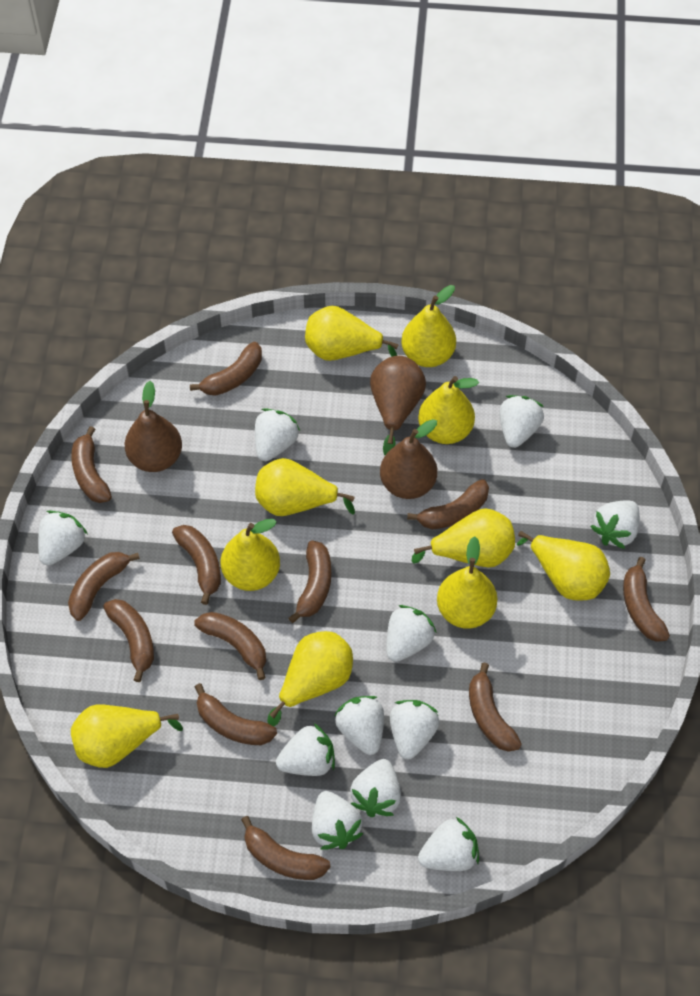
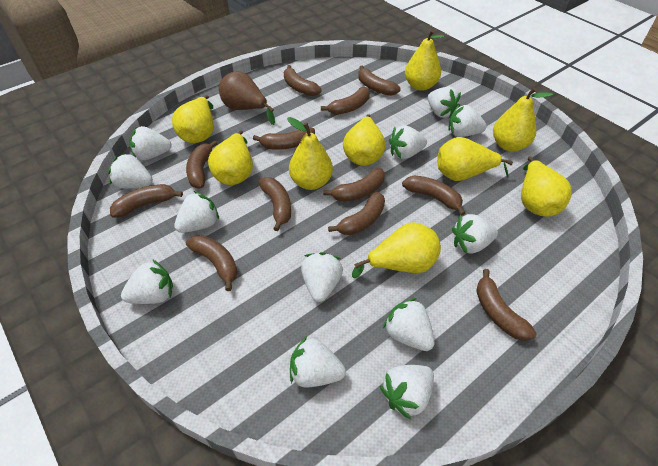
brown pear: 3 -> 1
white strawberry: 11 -> 12
yellow pear: 10 -> 9

